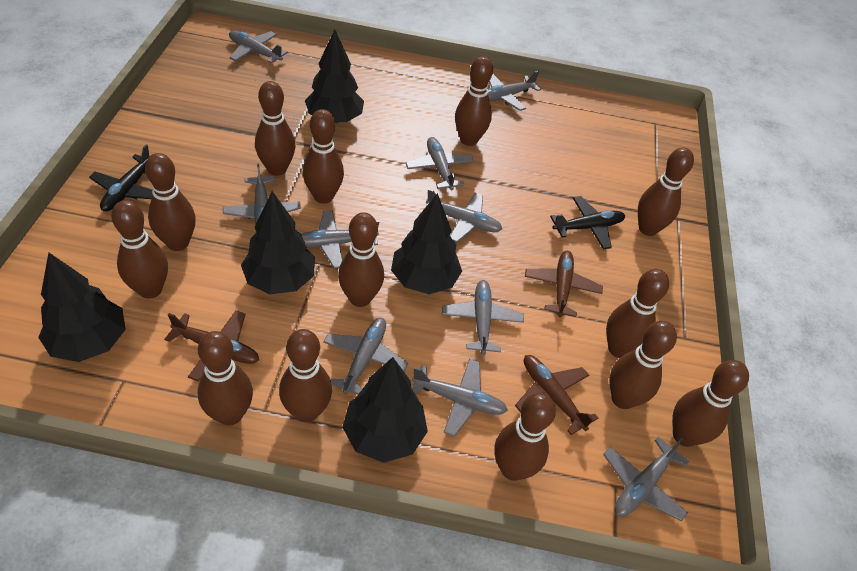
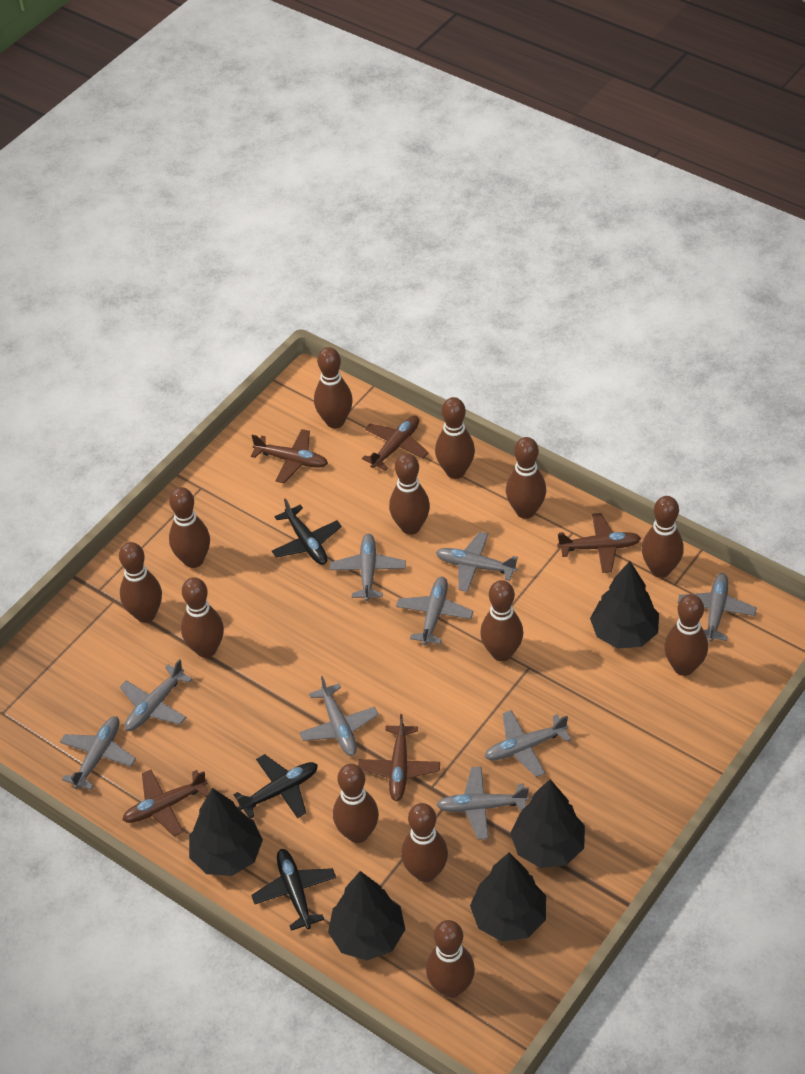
black plane: 2 -> 3
brown plane: 3 -> 5
grey plane: 10 -> 9

